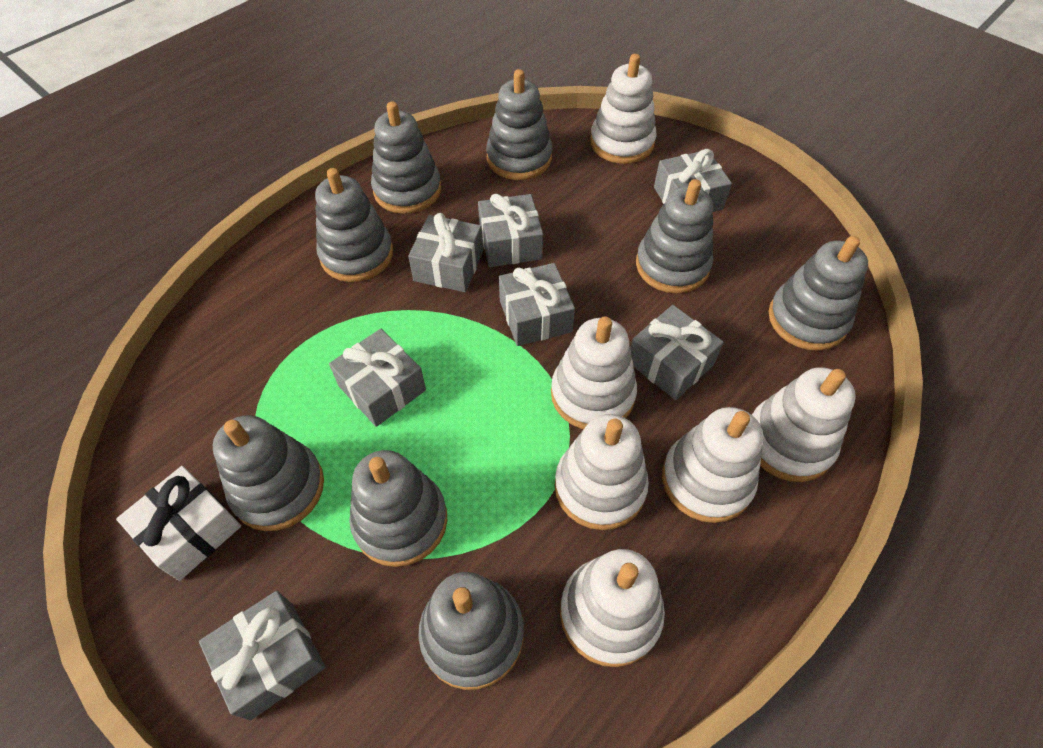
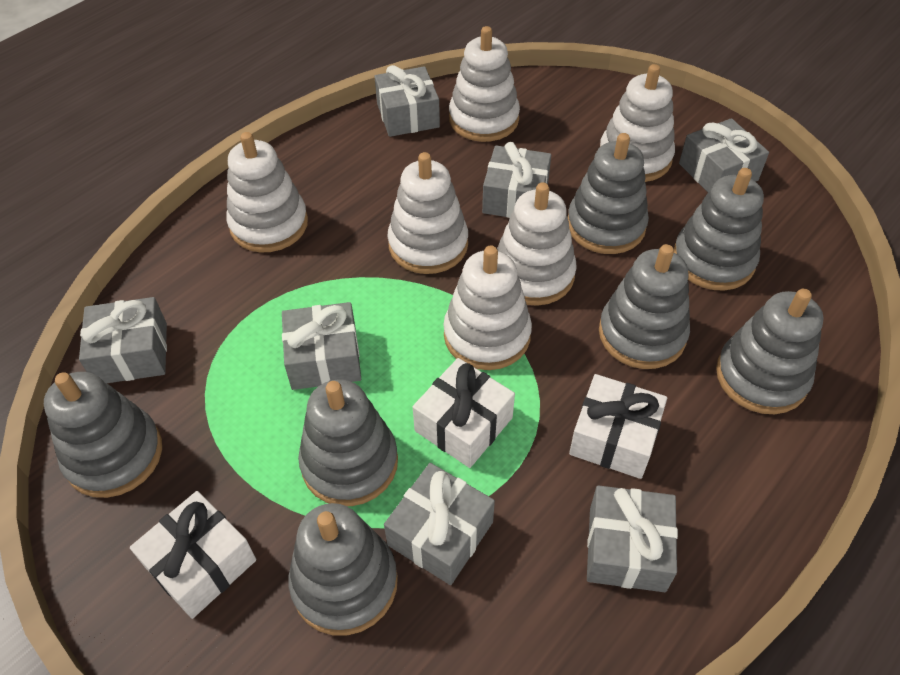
grey stacking toy: 8 -> 7
white gift: 1 -> 3

